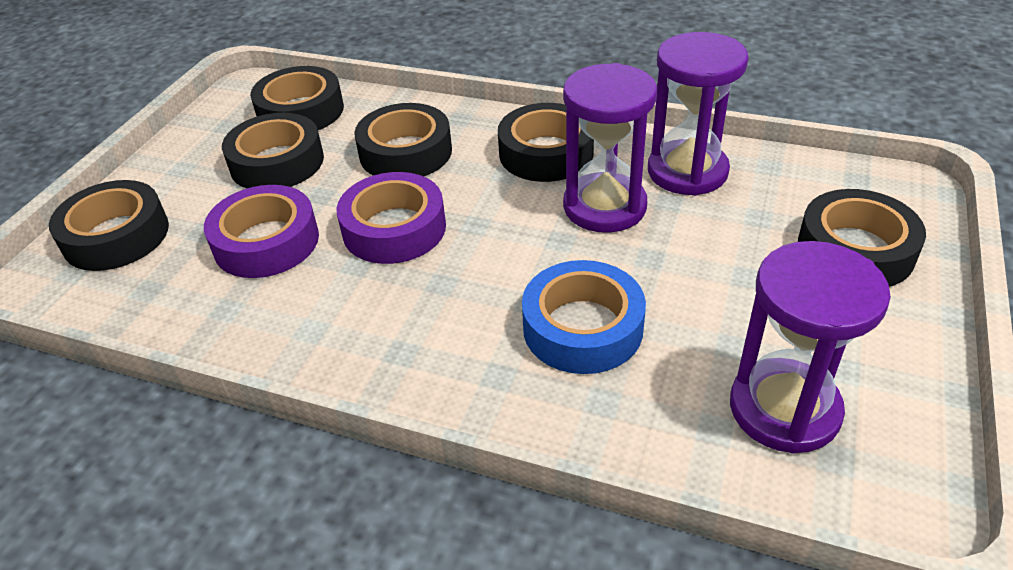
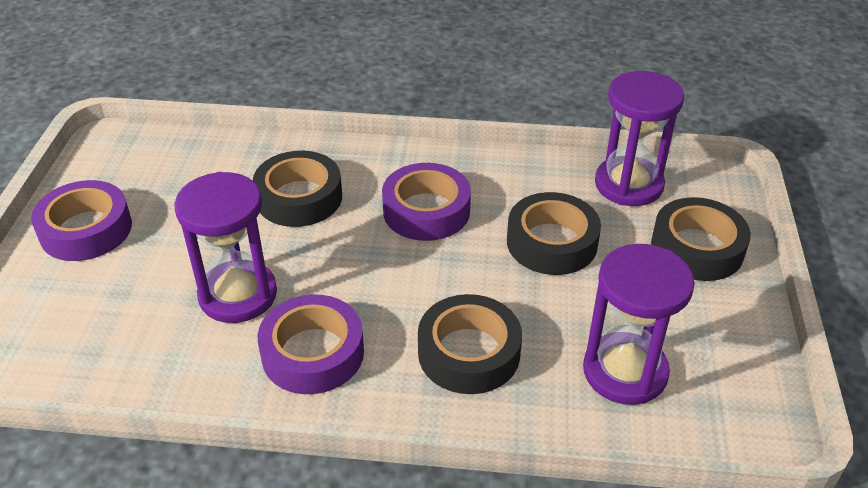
black tape: 6 -> 4
blue tape: 1 -> 0
purple tape: 2 -> 3

